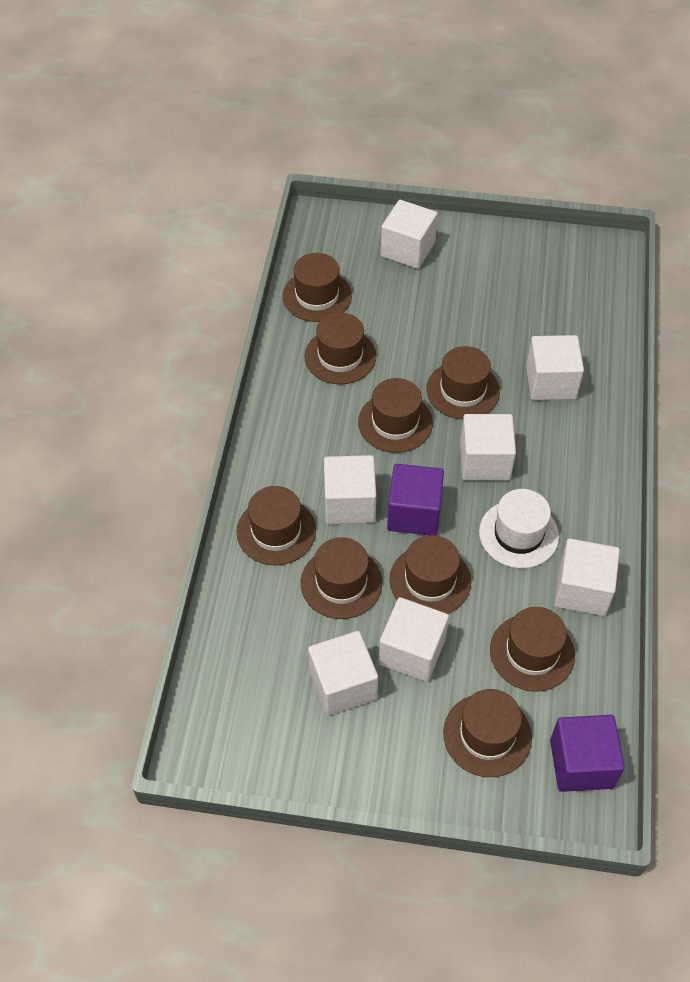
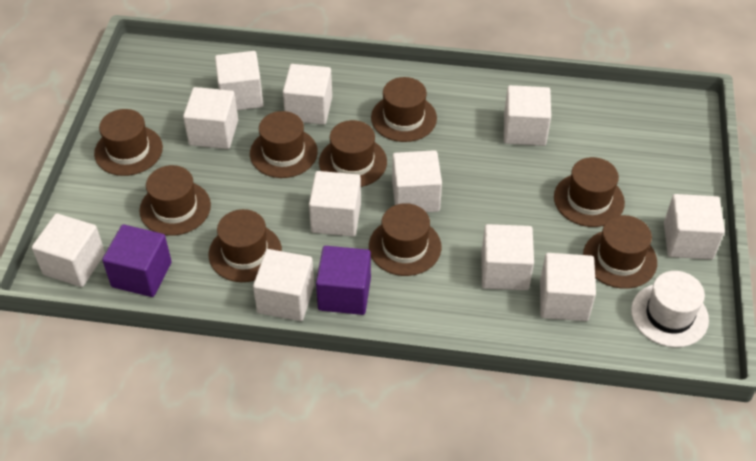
white cube: 7 -> 11

